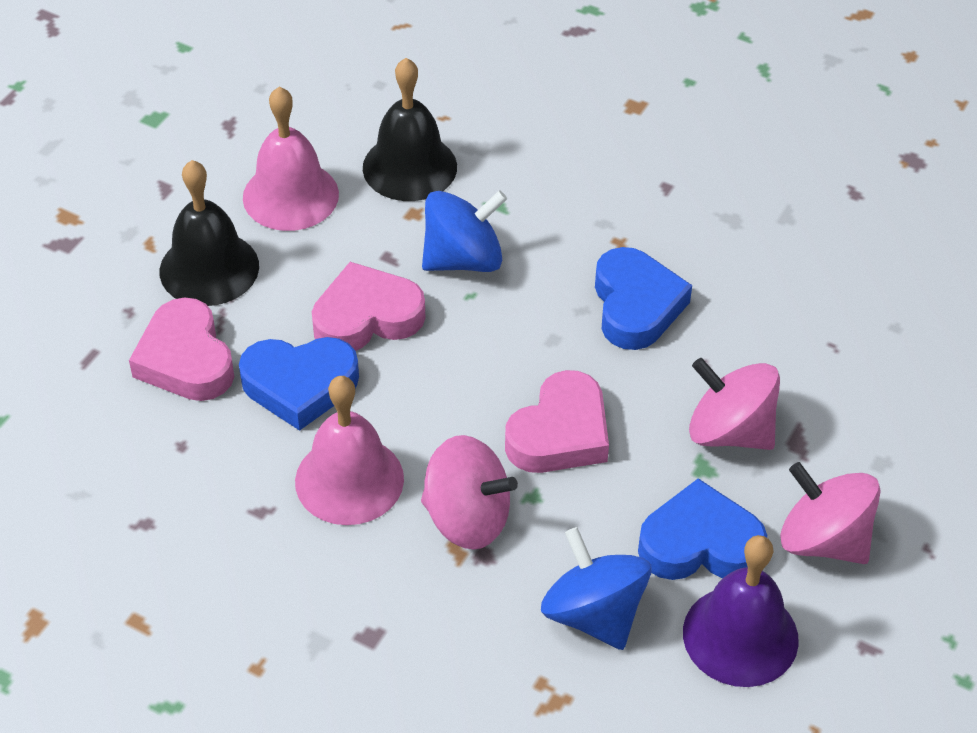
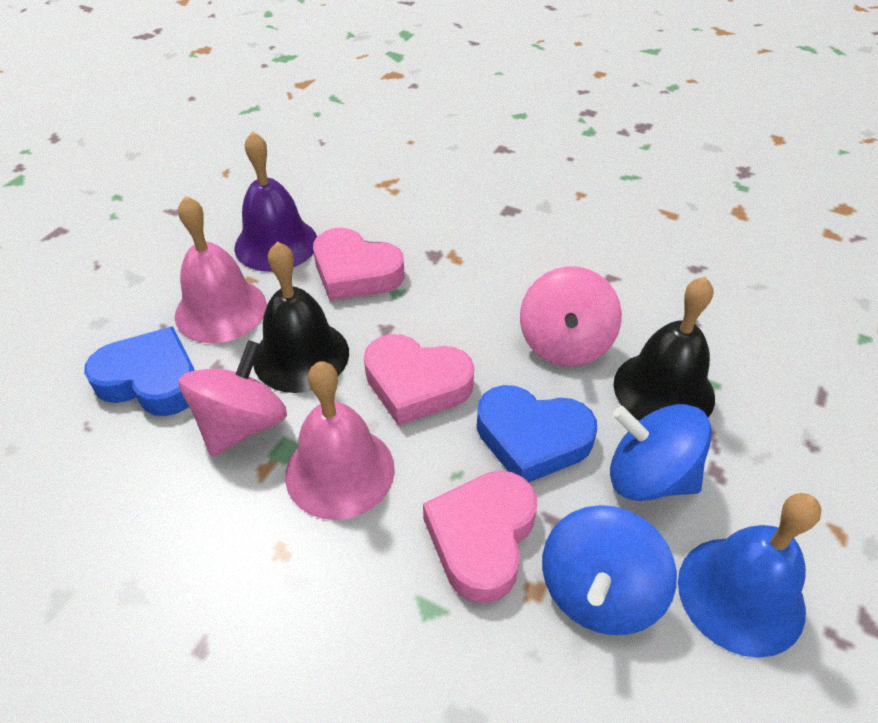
blue bell: 0 -> 1
blue heart: 3 -> 2
pink spinning top: 3 -> 2

